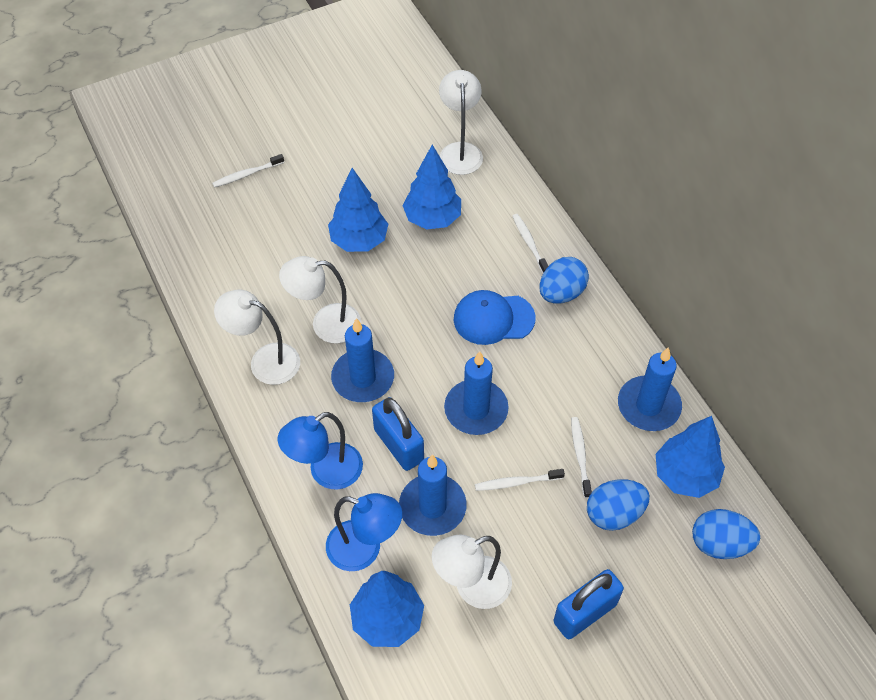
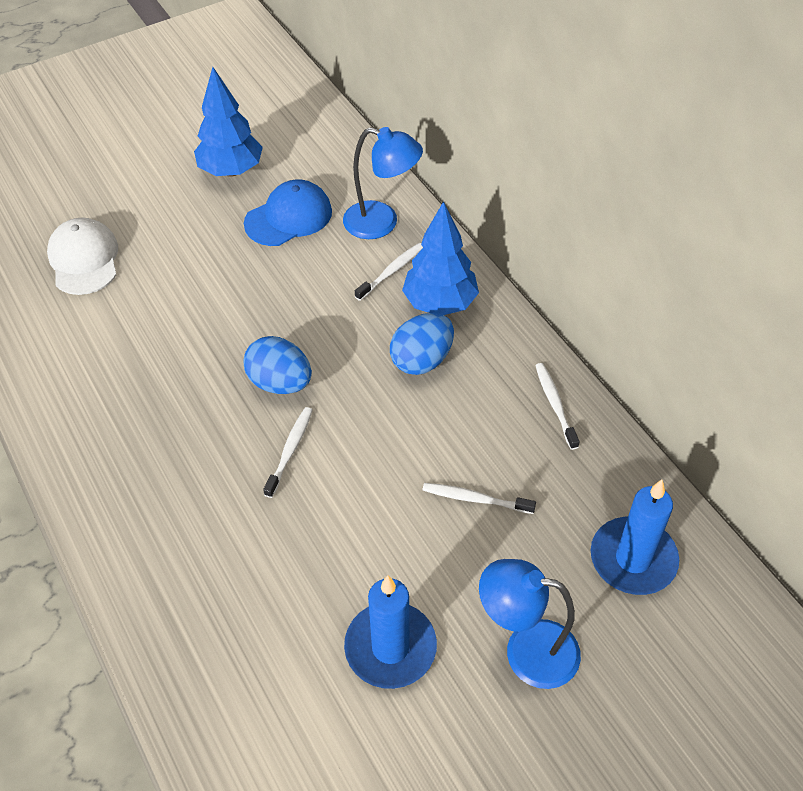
blue candle: 4 -> 2
blue egg: 3 -> 2
blue padlock: 2 -> 0
blue tree: 4 -> 2
white cap: 0 -> 1
white lamp: 4 -> 0

